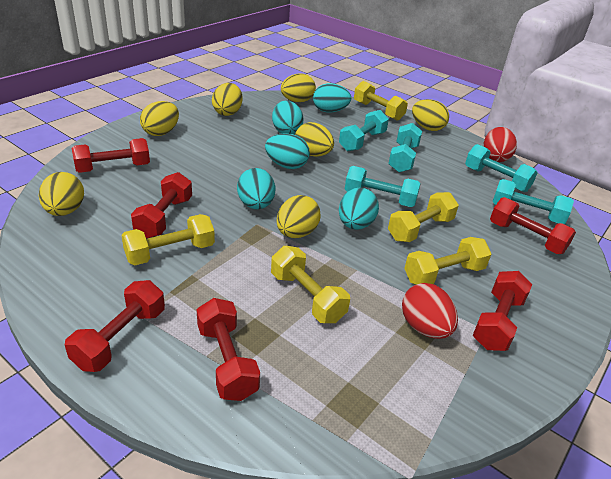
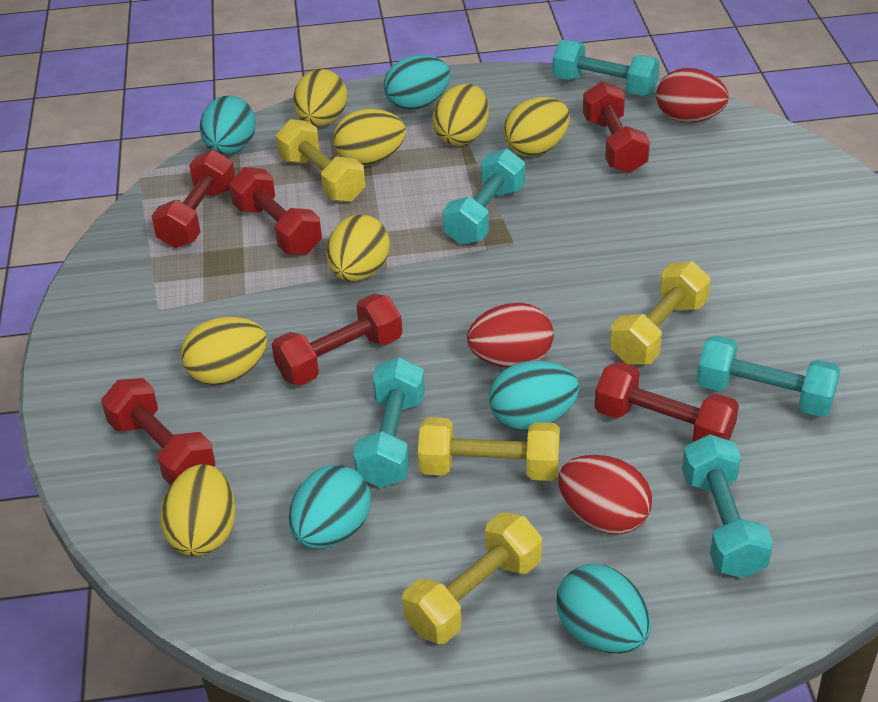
red egg: 2 -> 3
yellow dumbbell: 5 -> 4

